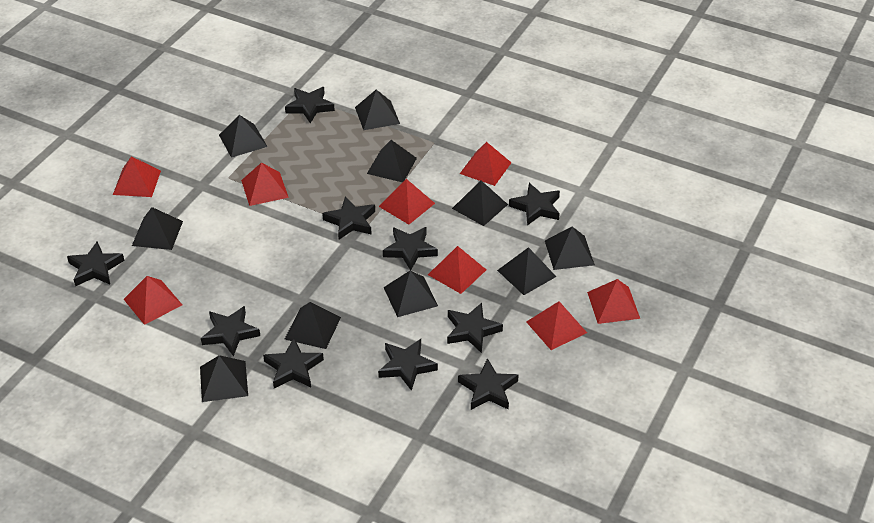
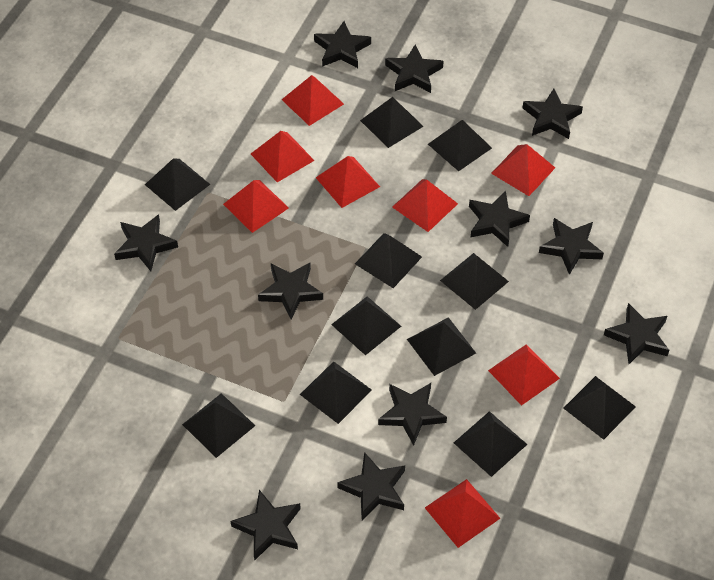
black pyramid: 10 -> 11
black star: 10 -> 11

